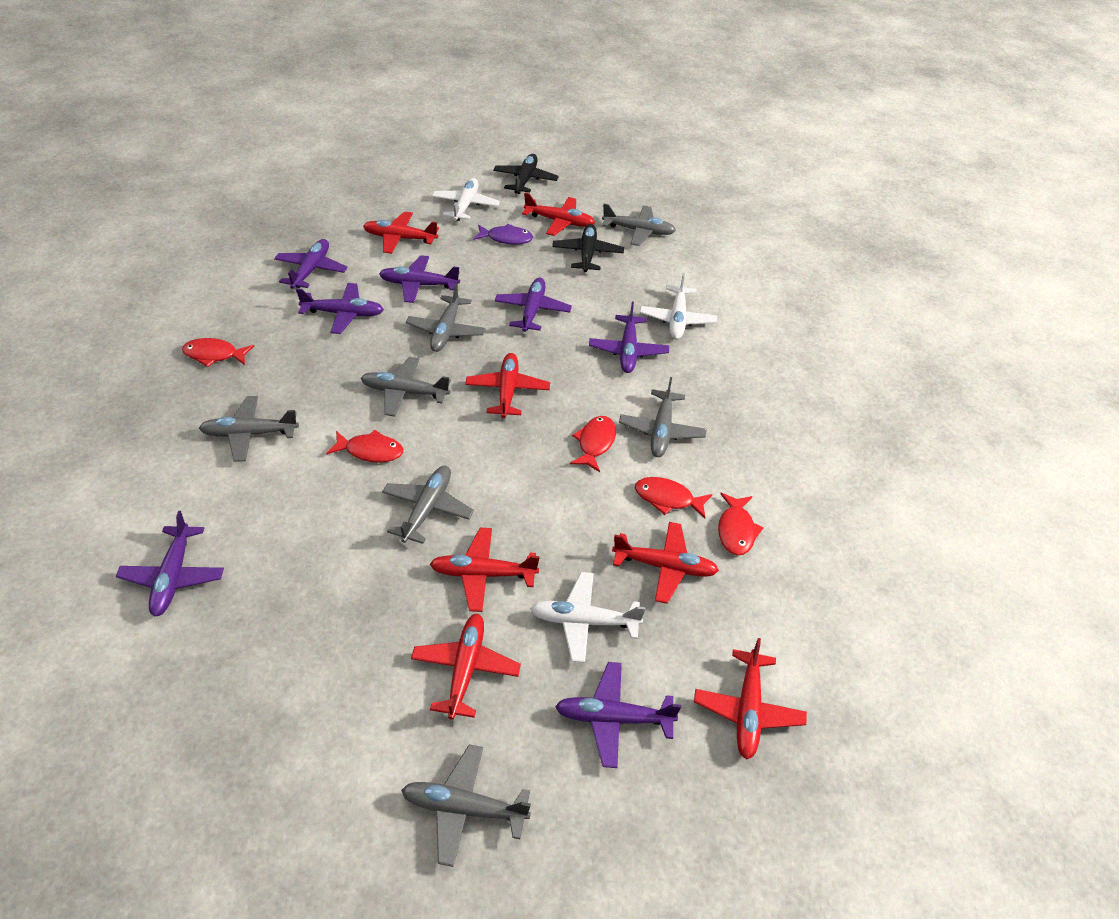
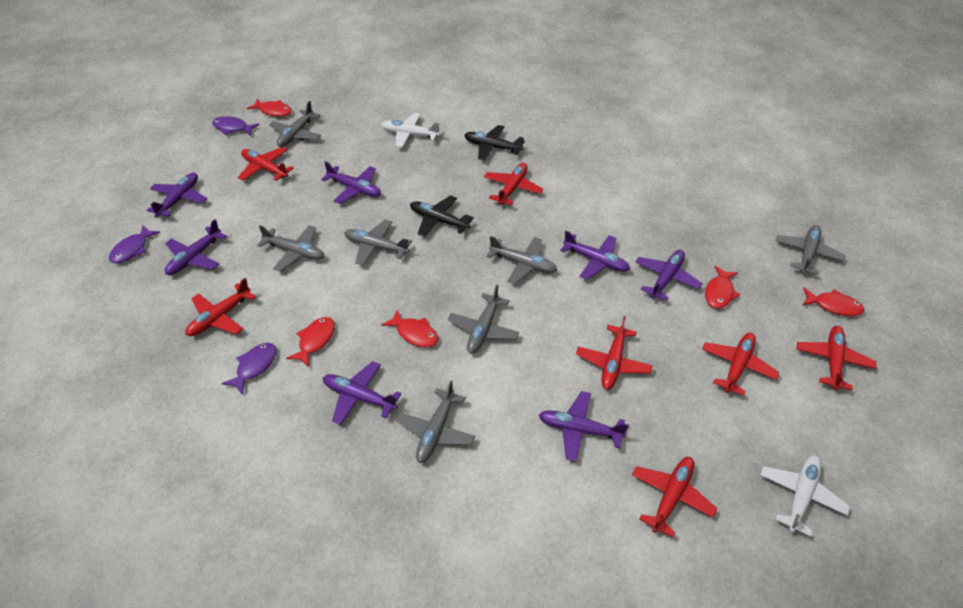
purple fish: 1 -> 3
white plane: 3 -> 2

